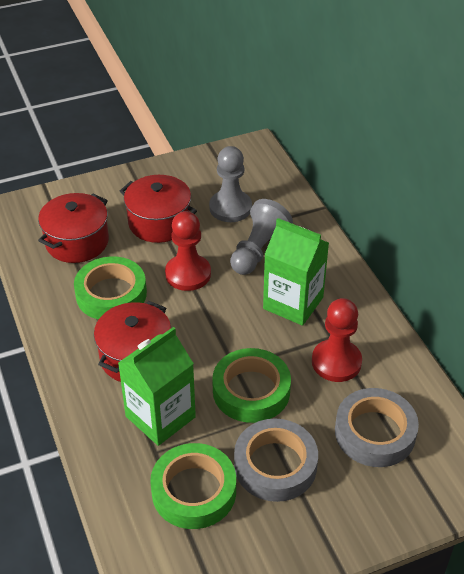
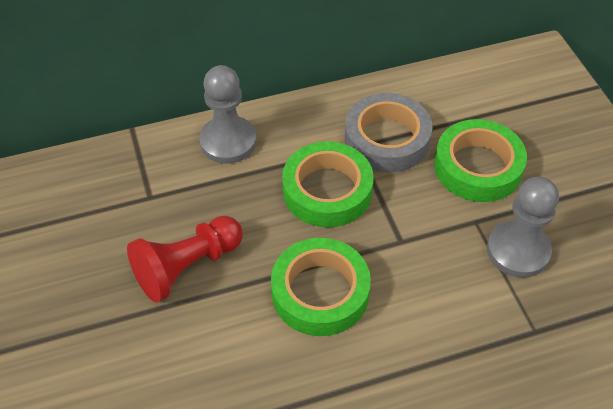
green carton: 2 -> 0
grey tape: 2 -> 1
red pawn: 2 -> 1
red pot: 3 -> 0

